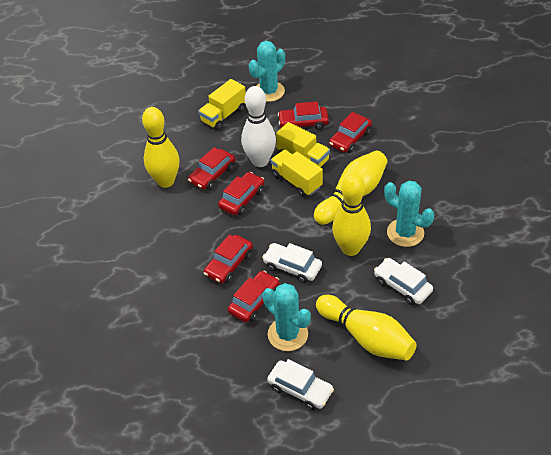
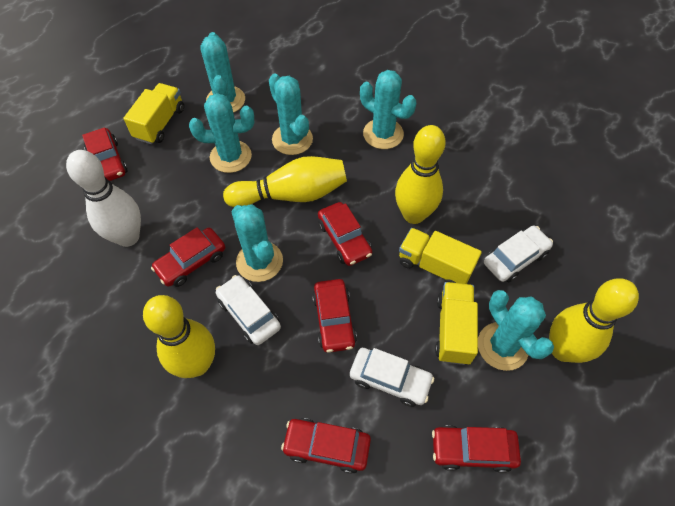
turquoise cactus: 3 -> 6

